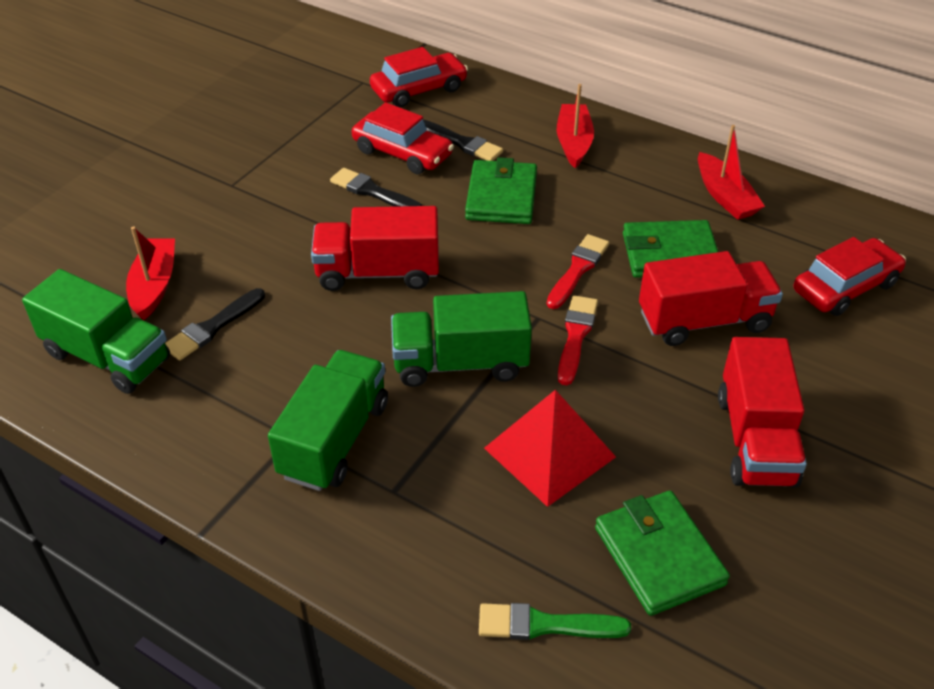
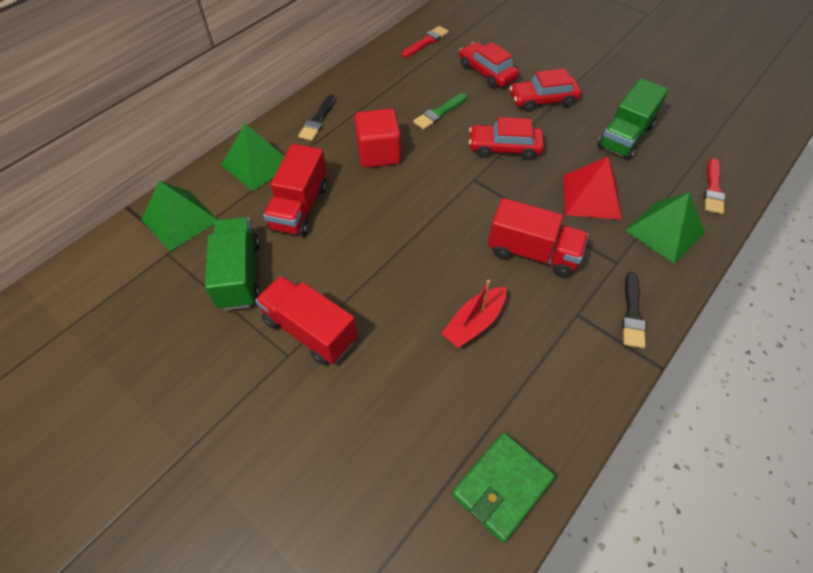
black brush: 3 -> 2
green pyramid: 0 -> 3
green truck: 3 -> 2
green wallet: 3 -> 1
red boat: 3 -> 1
red cube: 0 -> 1

